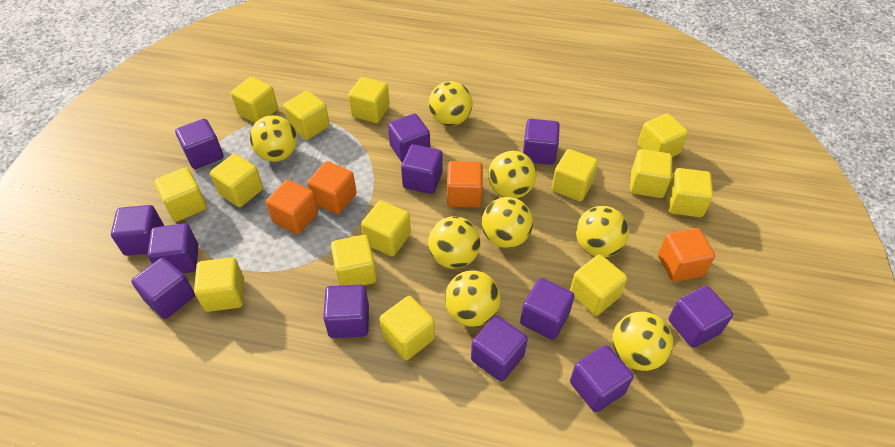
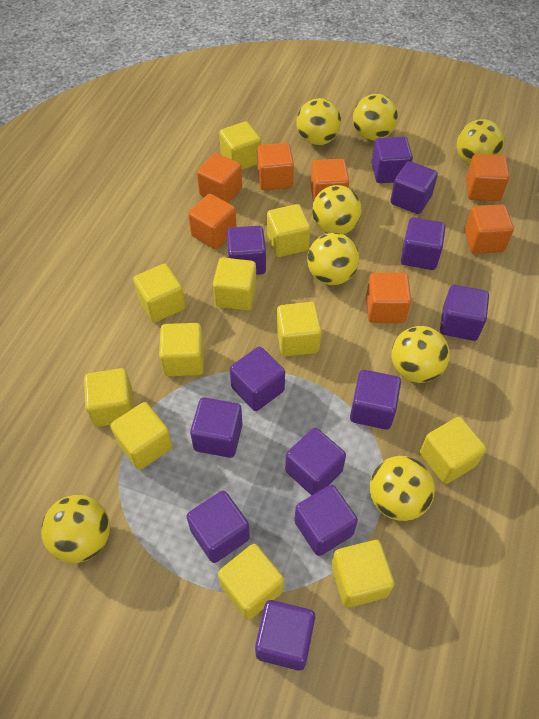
orange cube: 4 -> 7
yellow cube: 14 -> 11

